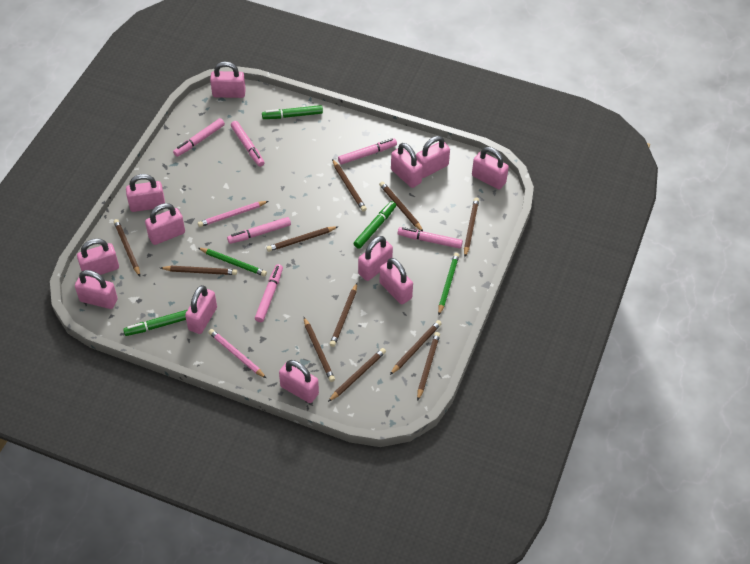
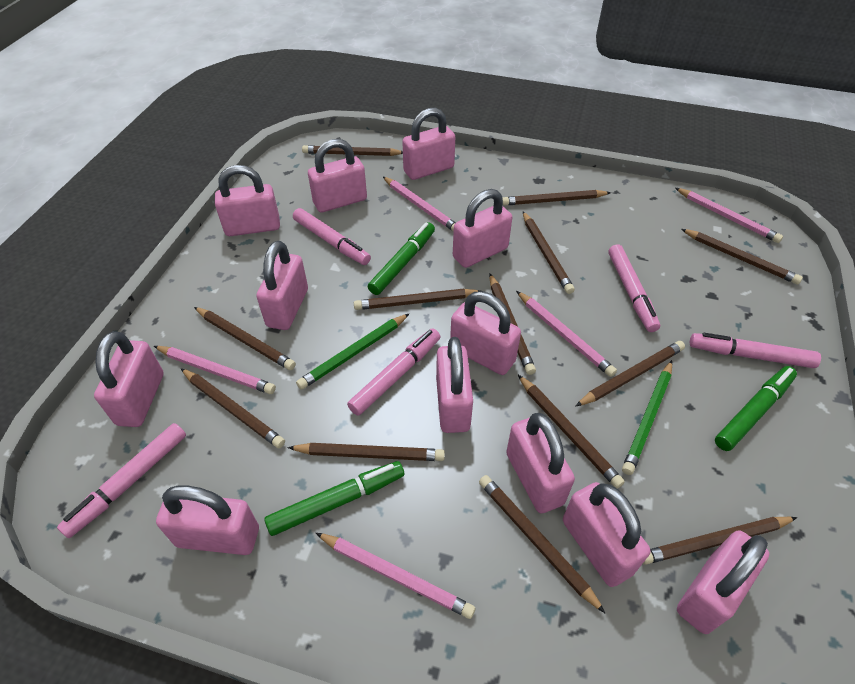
brown pencil: 11 -> 13
pink marker: 6 -> 5
pink pencil: 2 -> 5

